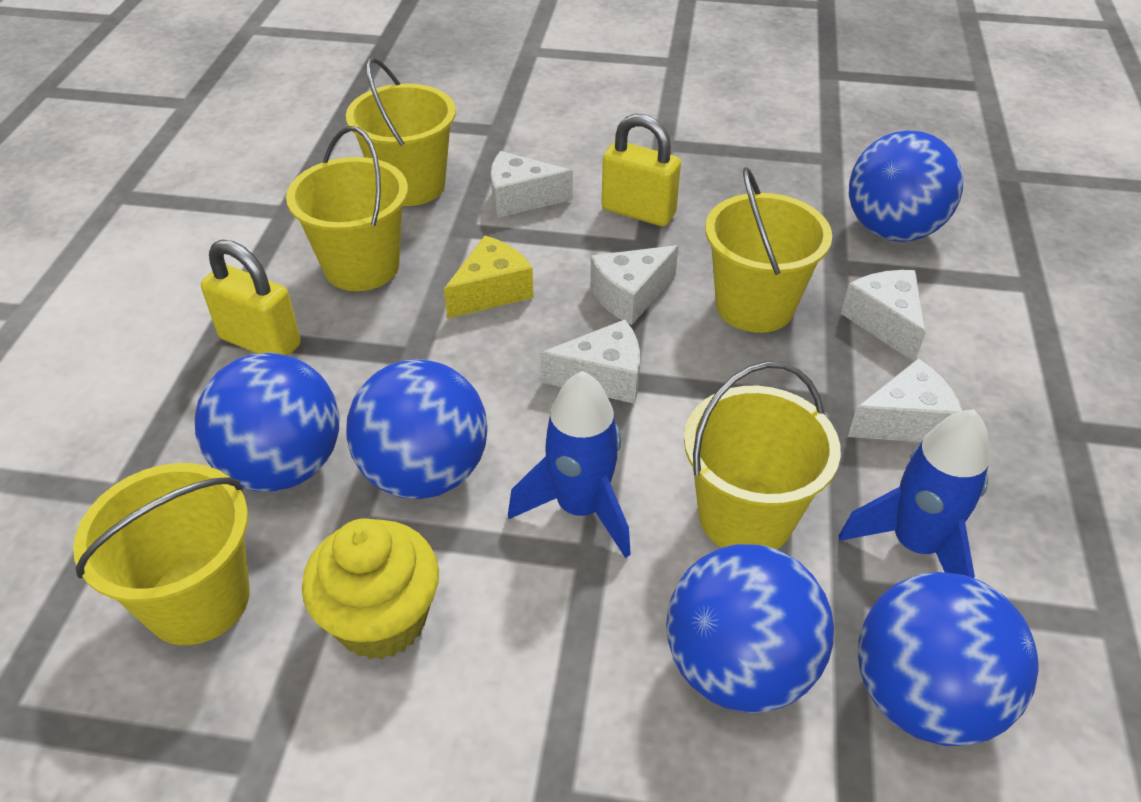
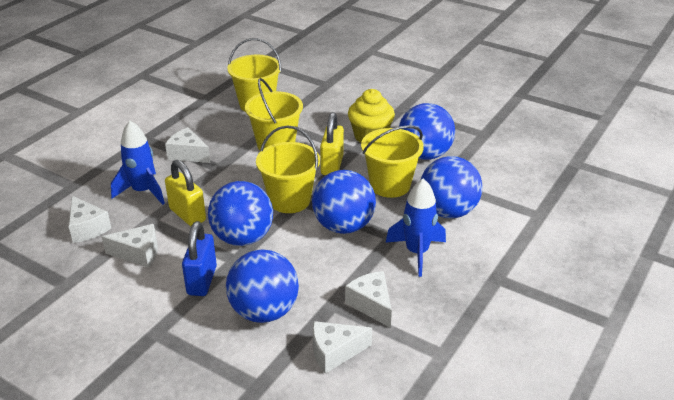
blue padlock: 0 -> 1
yellow bucket: 5 -> 4
yellow cheese: 1 -> 0

